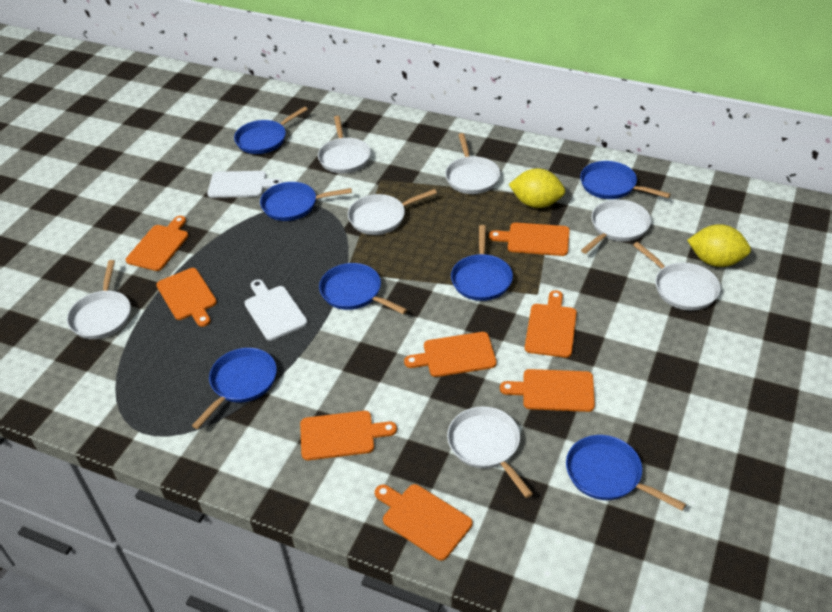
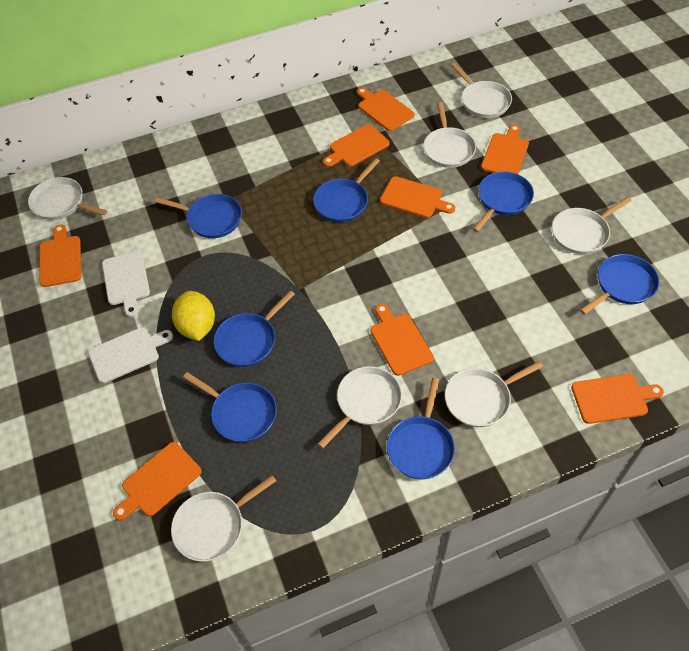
yellow lemon: 2 -> 1

